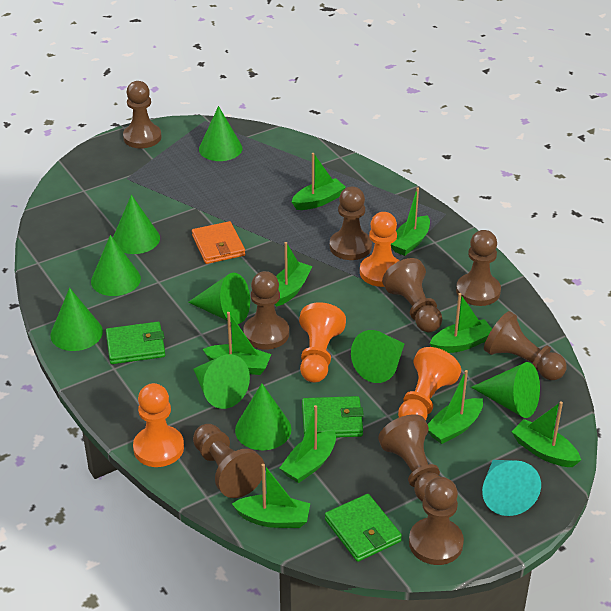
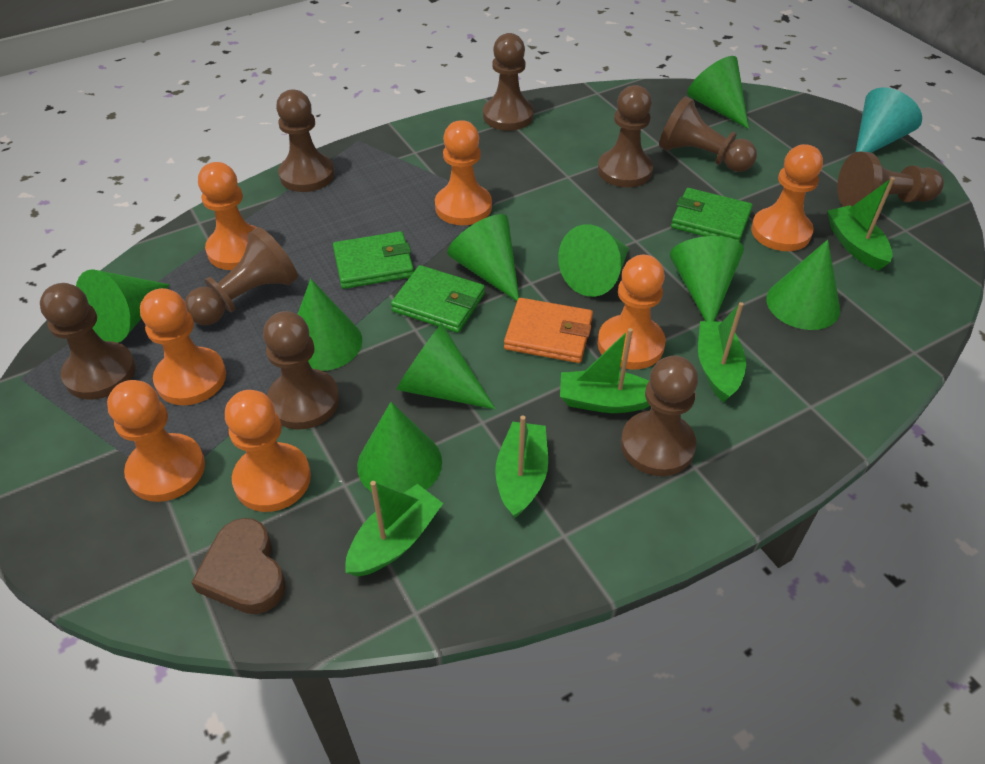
brown heart: 0 -> 1
green boat: 9 -> 5
orange pawn: 4 -> 7

